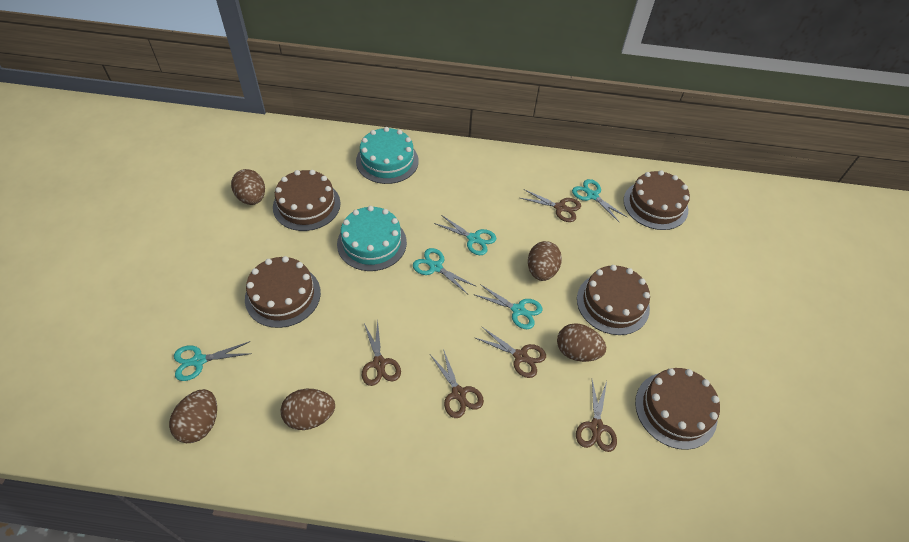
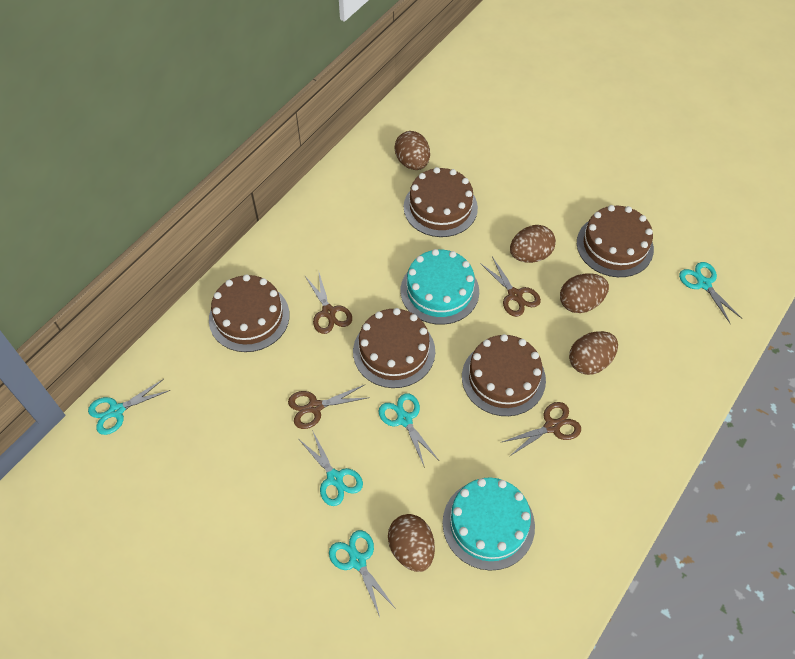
brown scissors: 5 -> 4

